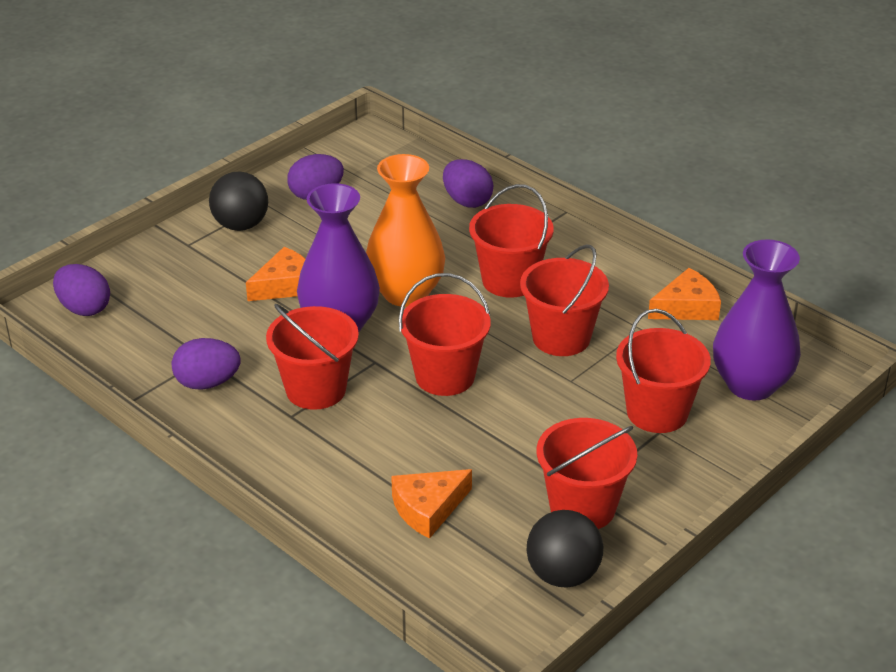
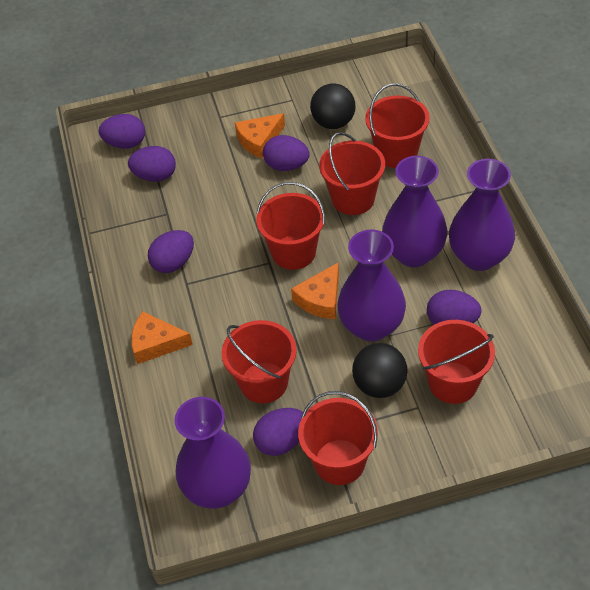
orange vase: 1 -> 0
purple egg: 4 -> 6
purple vase: 2 -> 4

